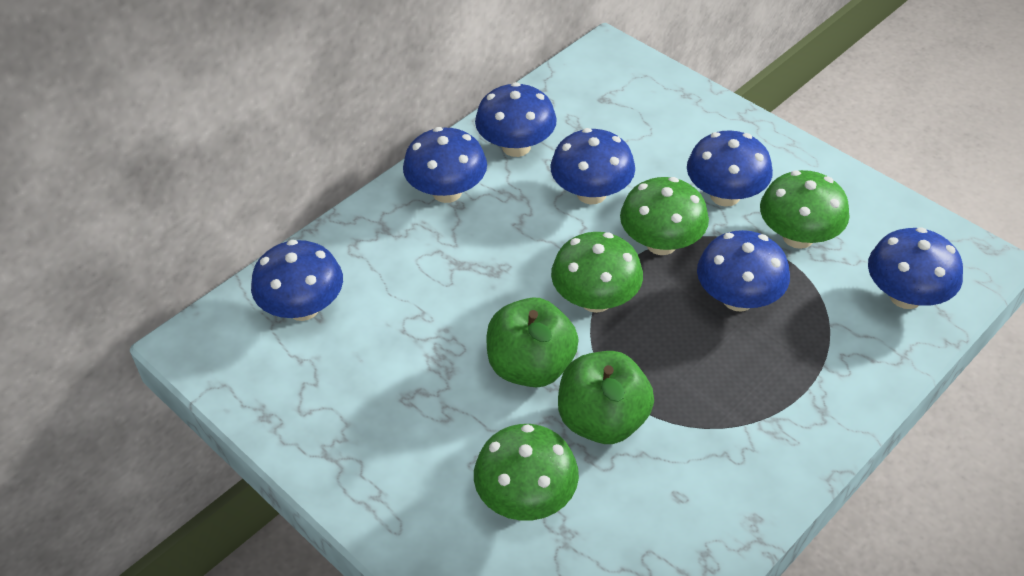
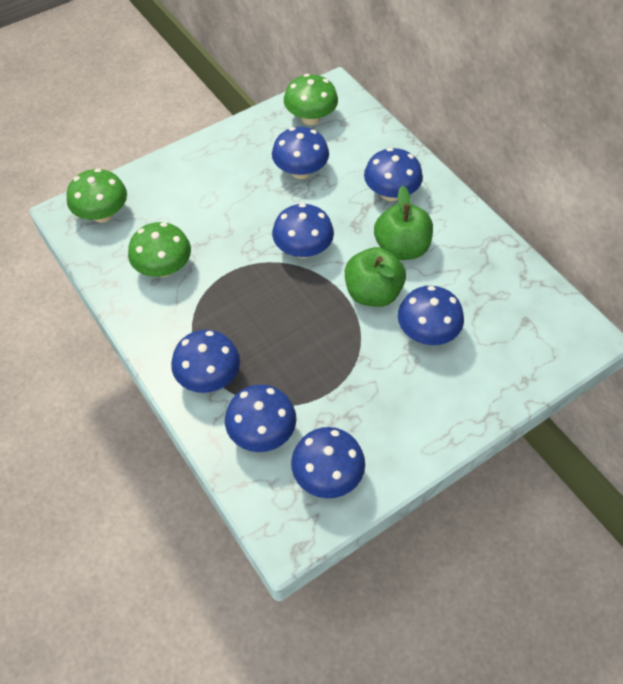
green mushroom: 4 -> 3

